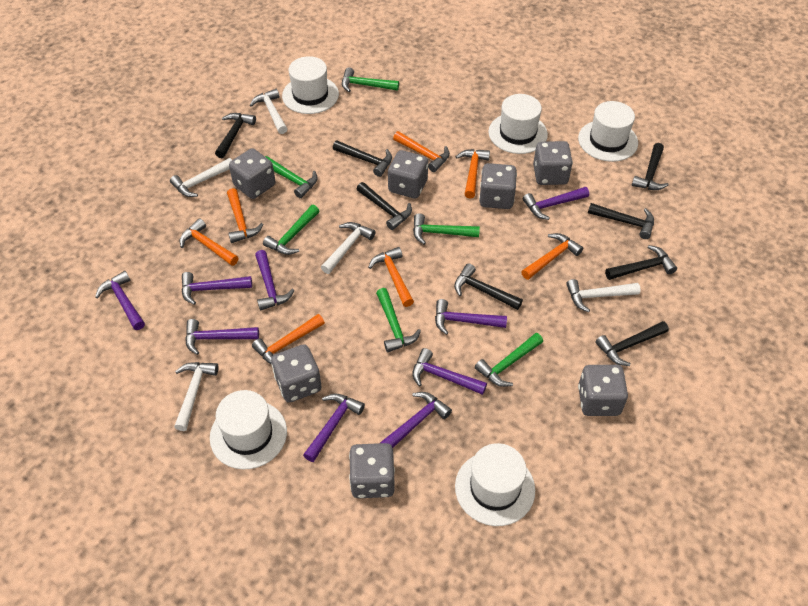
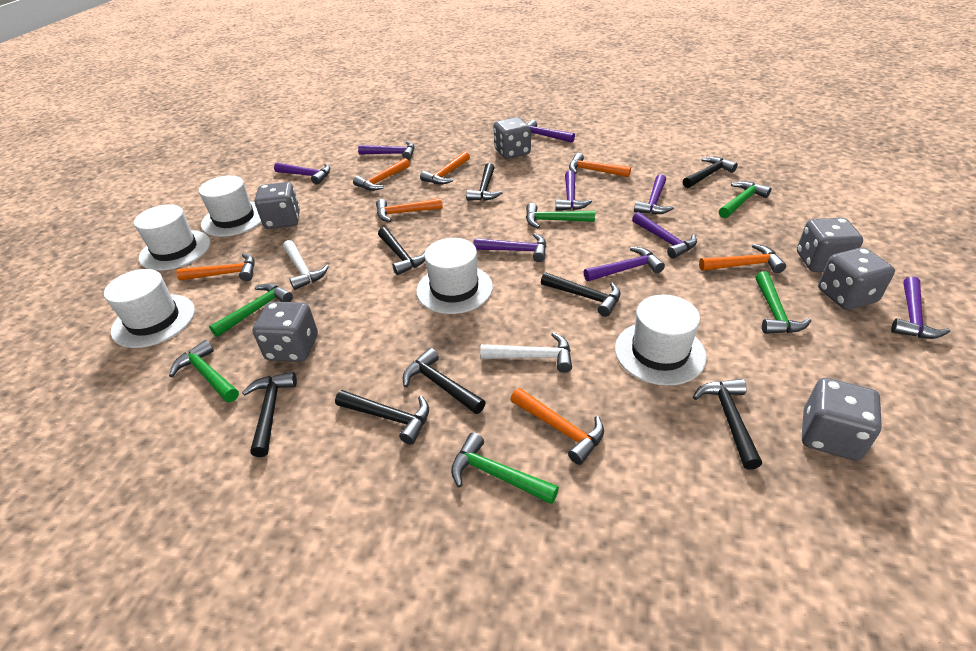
grey dice: 7 -> 6
white hammer: 5 -> 2

